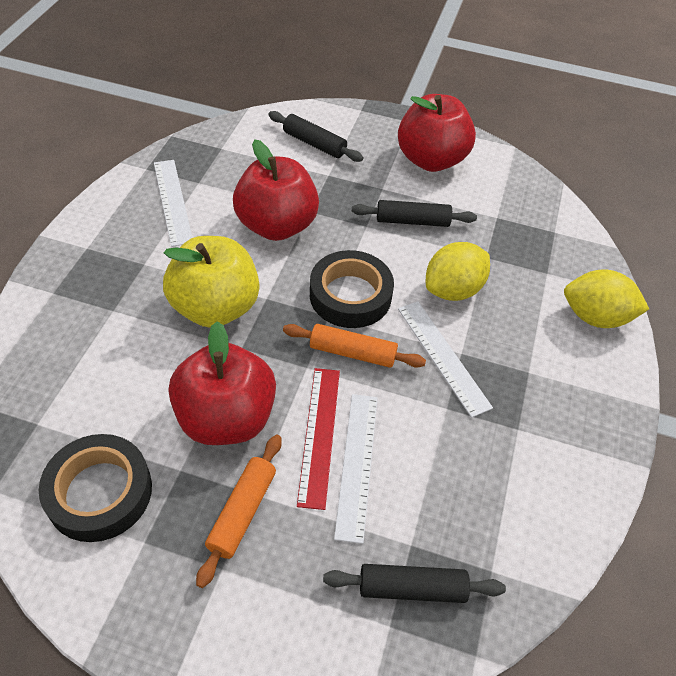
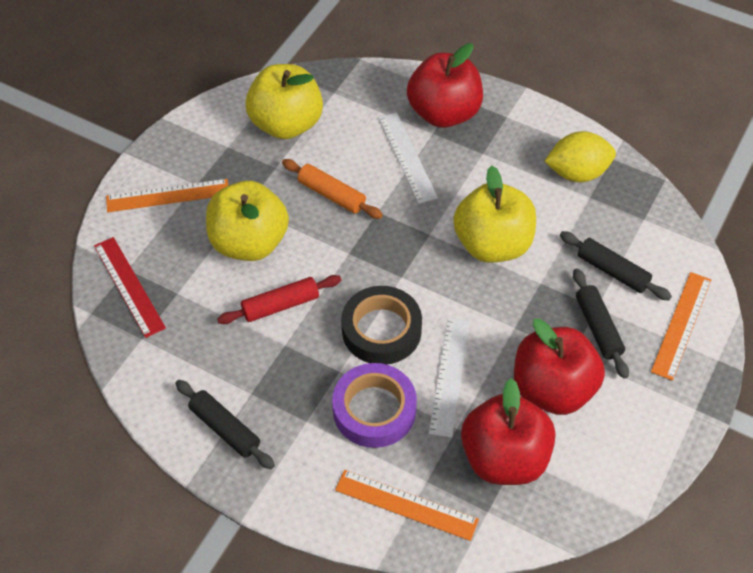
black tape: 2 -> 1
orange rolling pin: 2 -> 1
orange ruler: 0 -> 3
purple tape: 0 -> 1
red rolling pin: 0 -> 1
white ruler: 3 -> 2
yellow apple: 1 -> 3
yellow lemon: 2 -> 1

